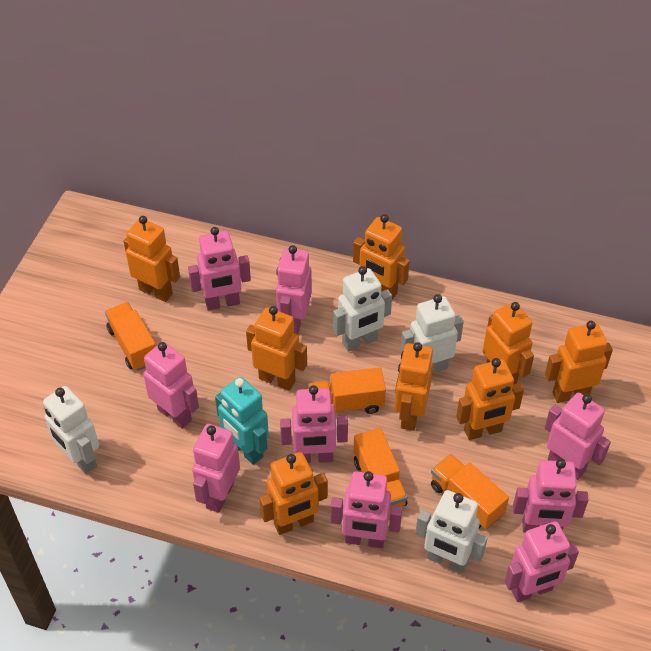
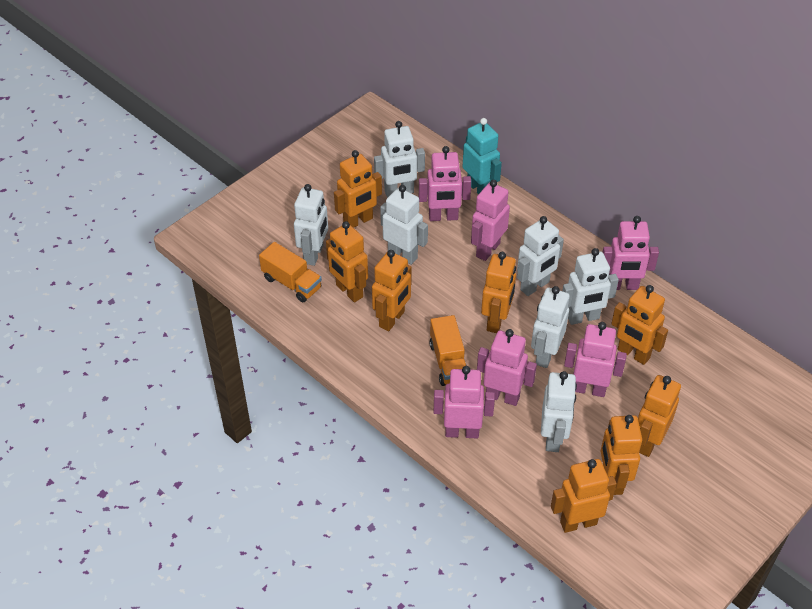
orange truck: 4 -> 2
pink robot: 9 -> 6
white robot: 4 -> 7

